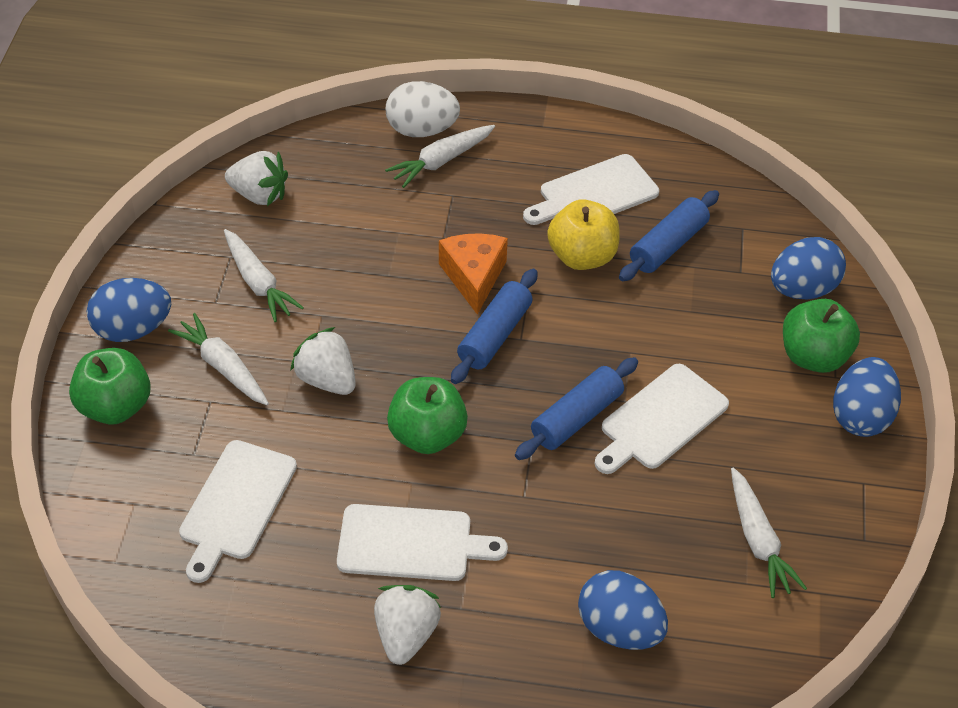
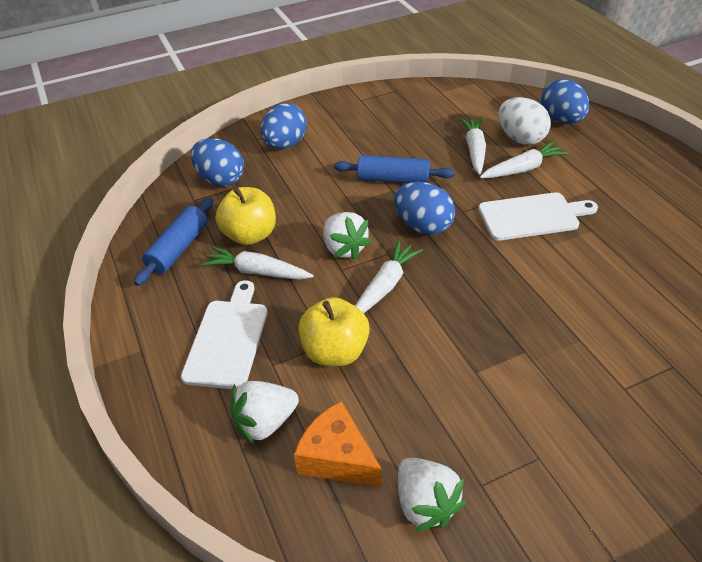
blue rolling pin: 3 -> 2
green apple: 3 -> 0
white cutting board: 4 -> 2
yellow apple: 1 -> 2

